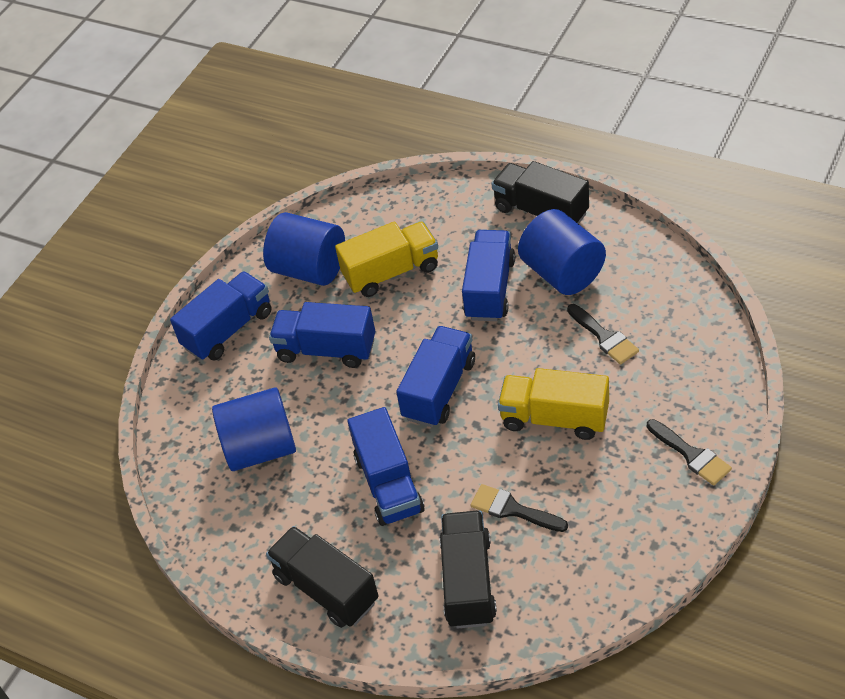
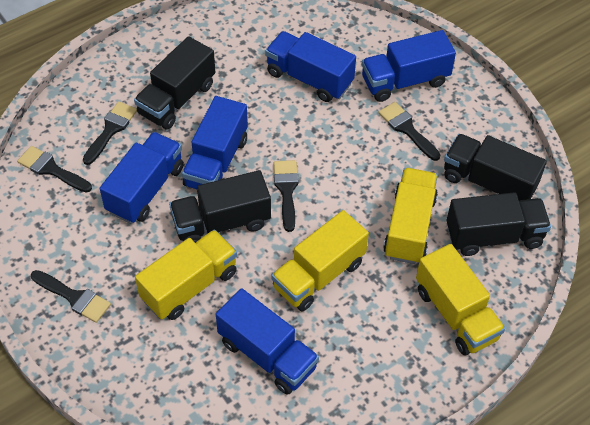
black brush: 3 -> 5
black truck: 3 -> 4
blue cylinder: 3 -> 0
yellow truck: 2 -> 4

